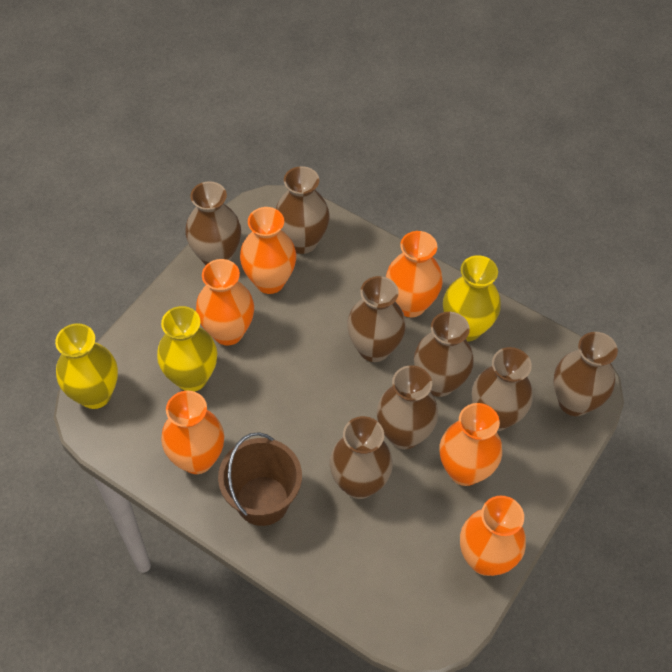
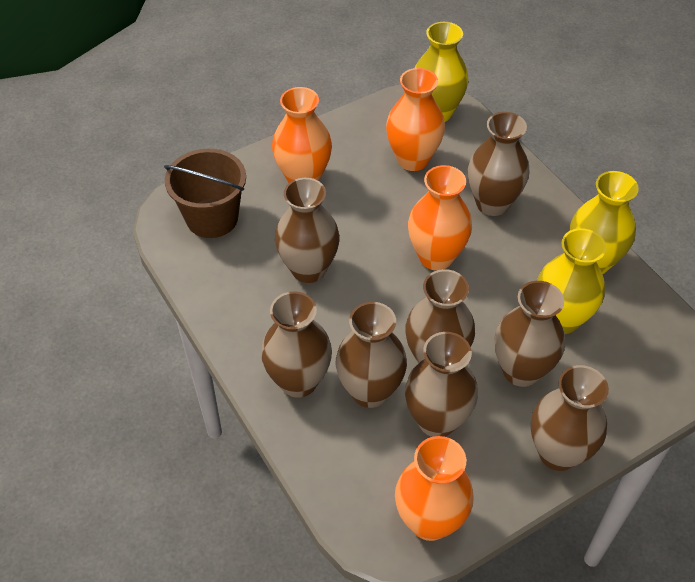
orange vase: 6 -> 4

